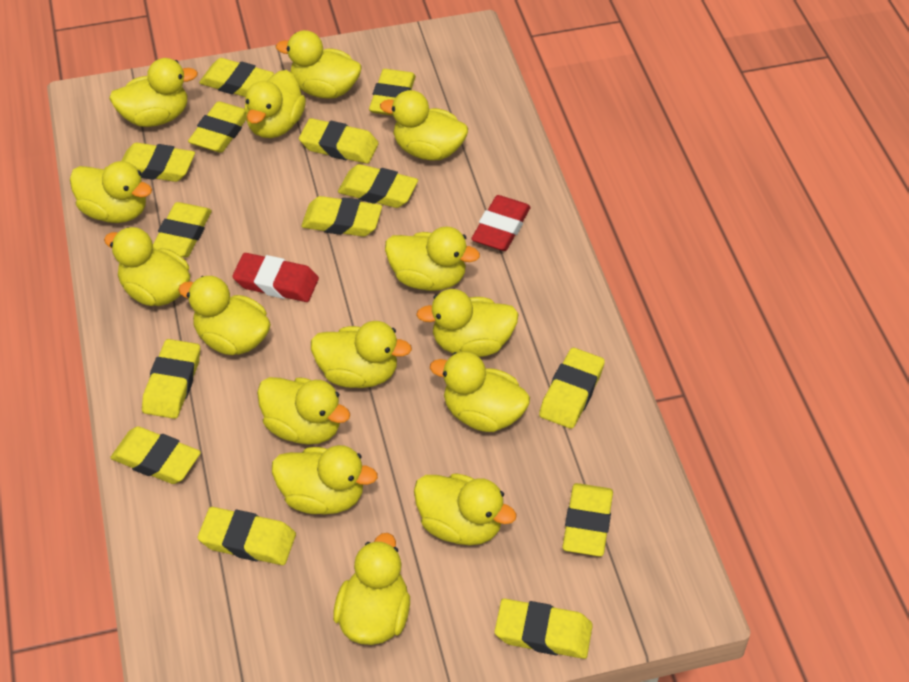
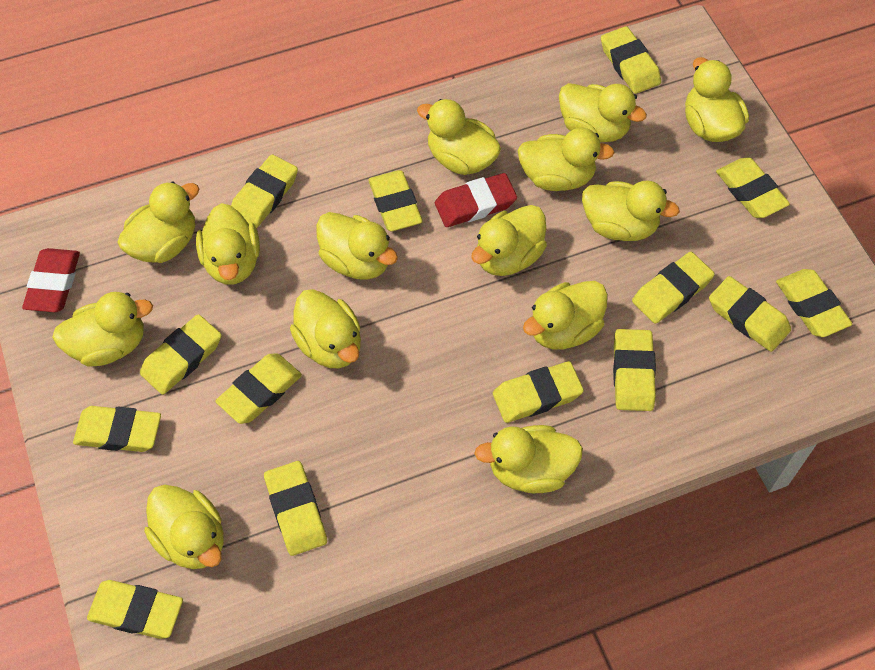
yellow duck: 15 -> 14

